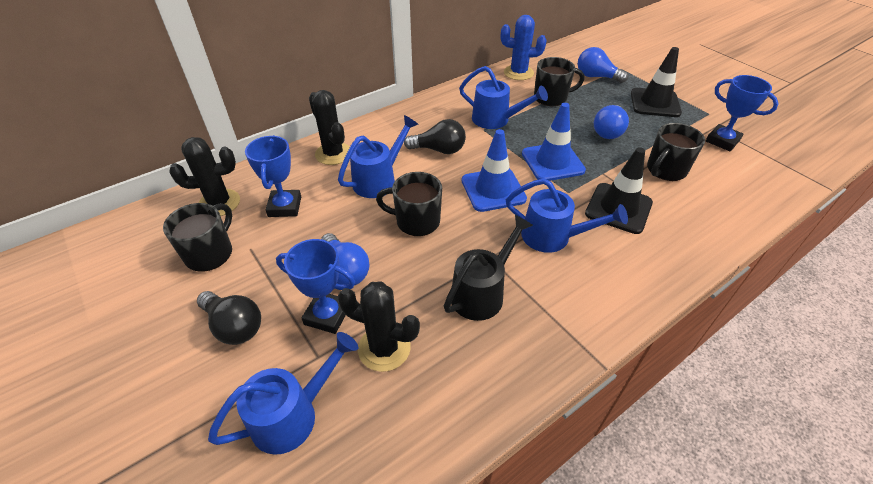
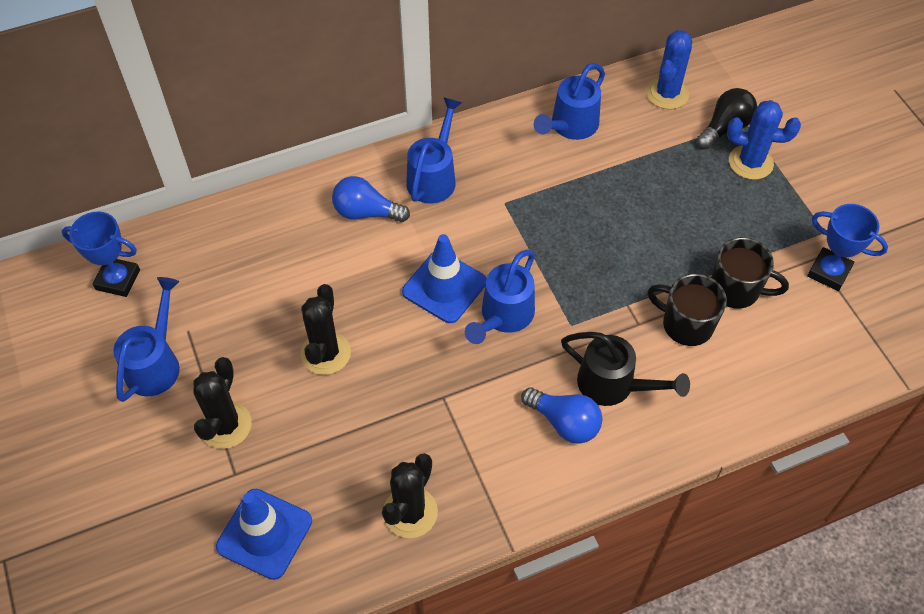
black light bulb: 2 -> 1
black mug: 4 -> 2
black traffic cone: 2 -> 0
blue cactus: 1 -> 2
blue light bulb: 3 -> 2
blue trophy: 3 -> 2

